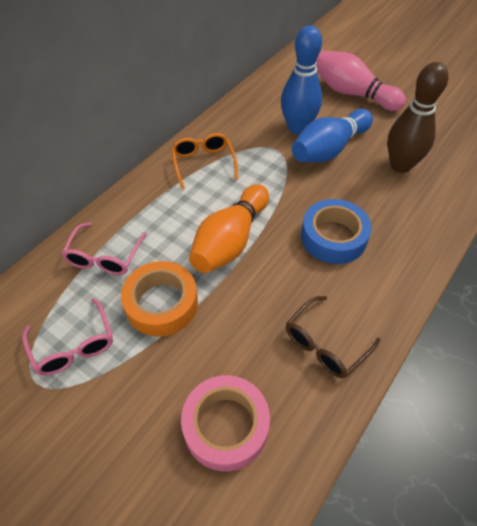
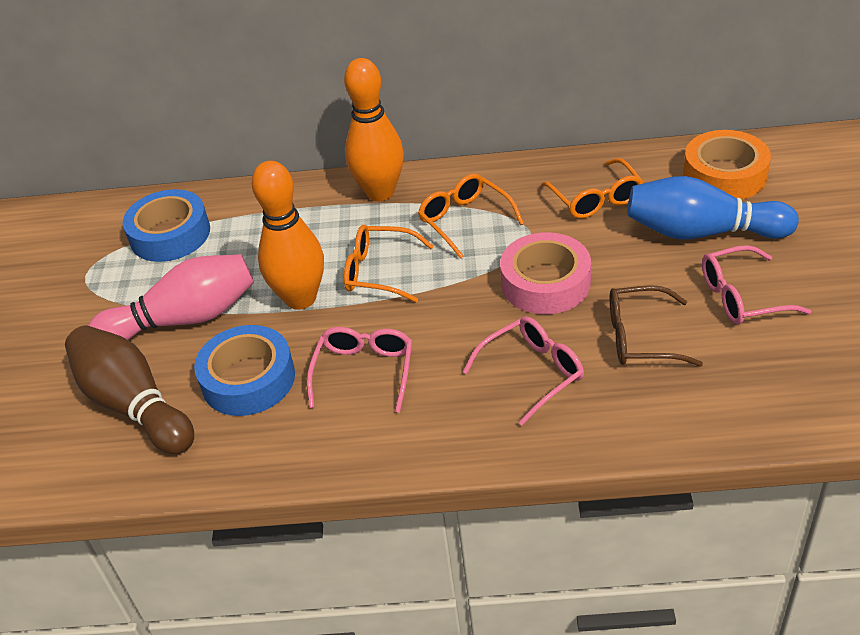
blue bowling pin: 2 -> 1
blue tape: 1 -> 2
orange bowling pin: 1 -> 2
orange glasses: 1 -> 3
pink glasses: 2 -> 3

